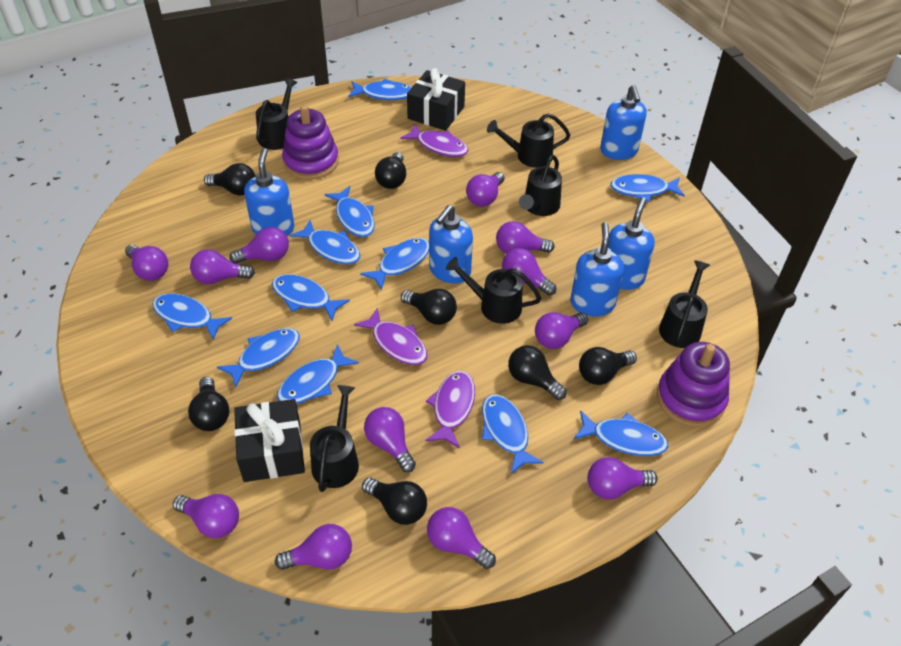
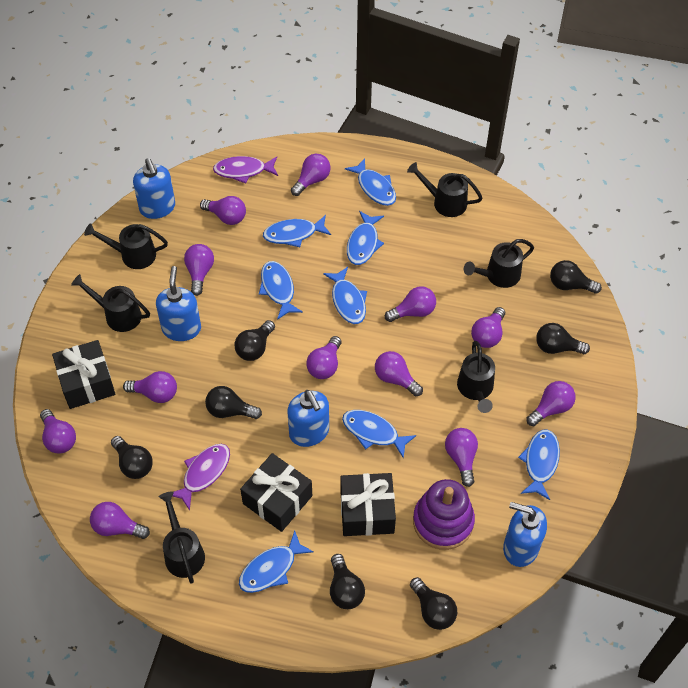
black gift: 2 -> 3
blue fish: 11 -> 8
blue soap dispenser: 5 -> 4
purple fish: 3 -> 2
purple stacking toy: 2 -> 1

